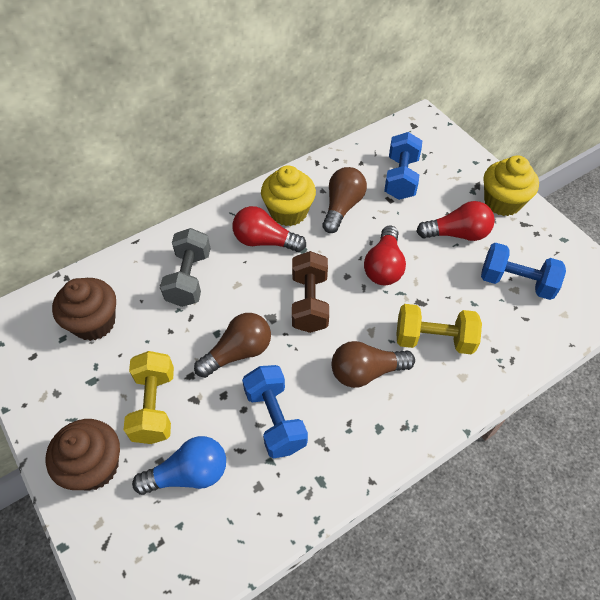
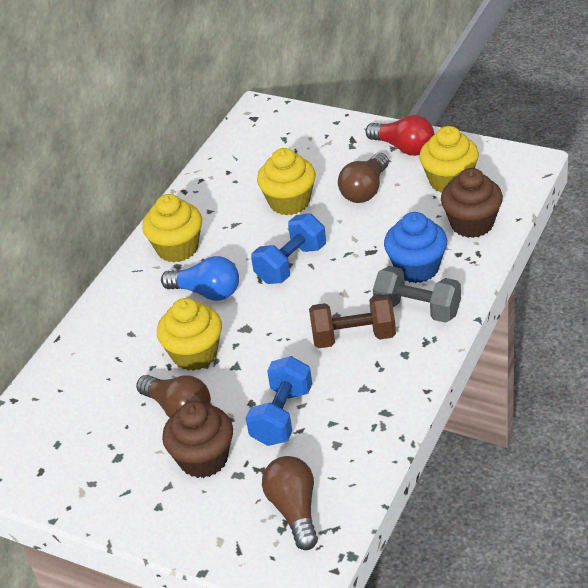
blue cupcake: 0 -> 1
blue dumbbell: 3 -> 2
red light bulb: 3 -> 1
yellow cupcake: 2 -> 4
yellow dumbbell: 2 -> 0

